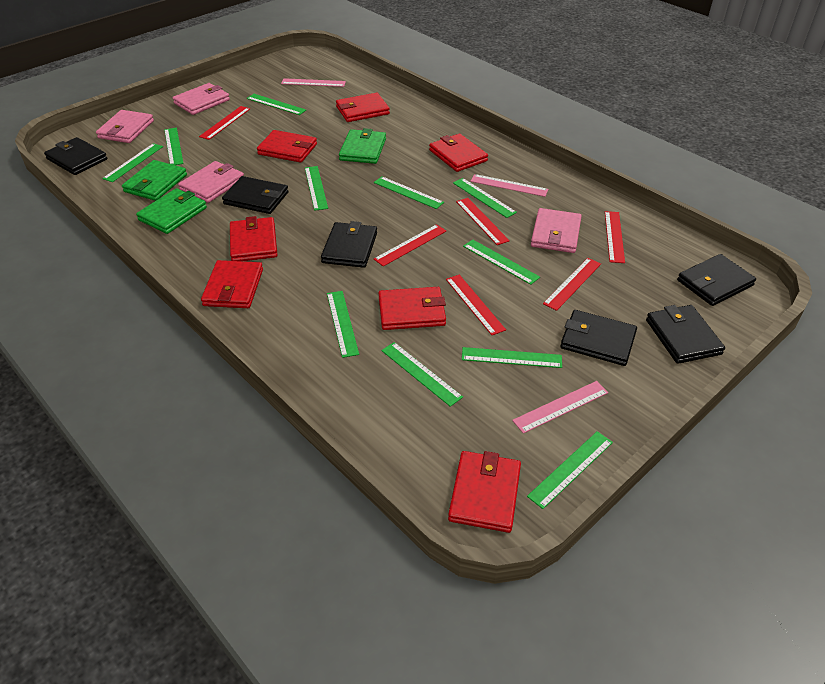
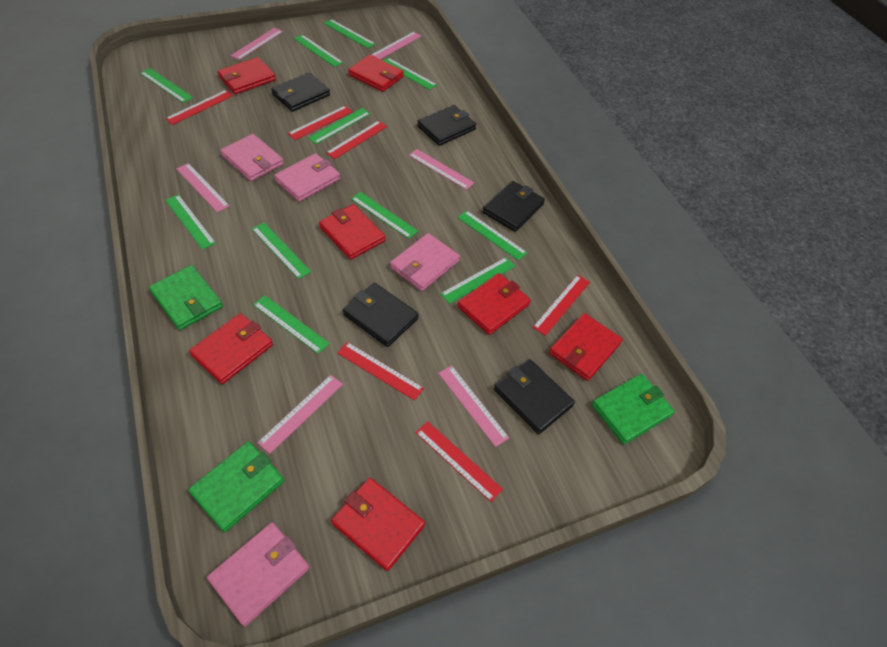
black wallet: 6 -> 5
pink ruler: 3 -> 6

